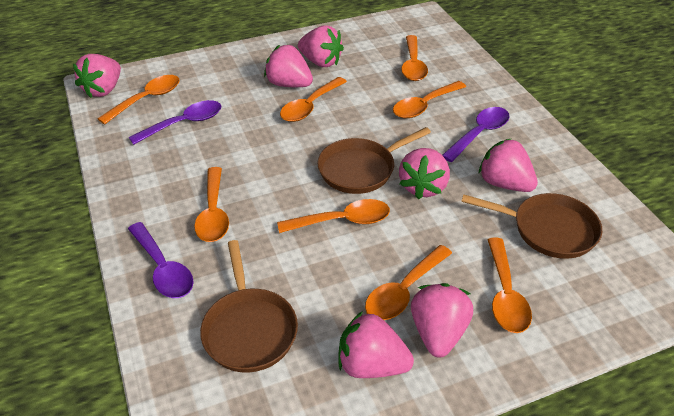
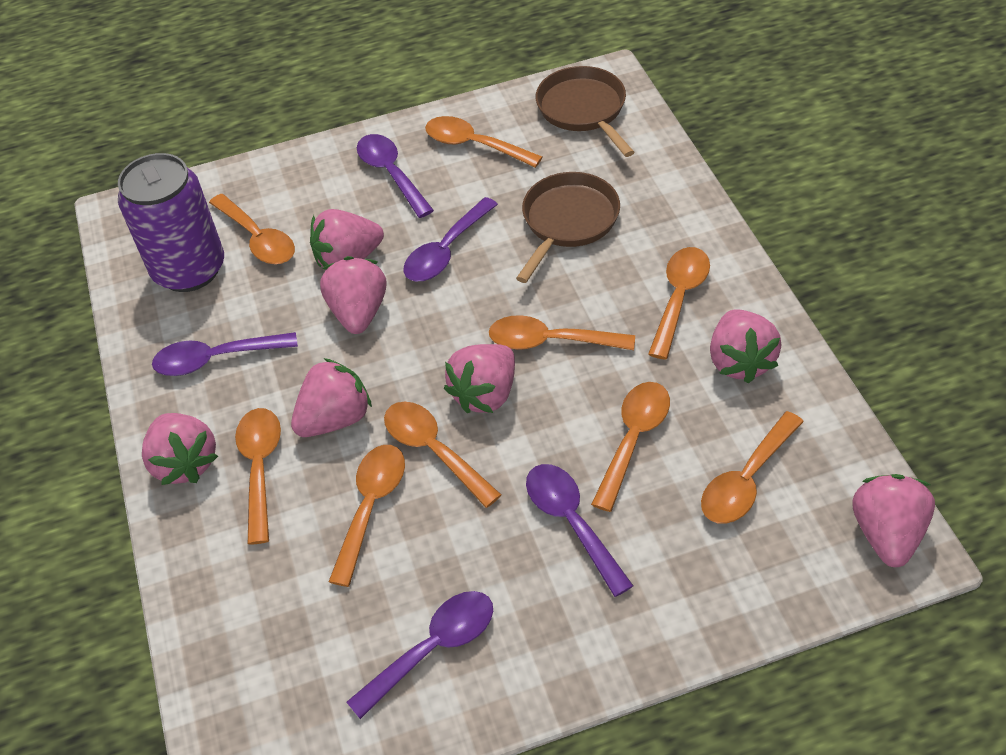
brown pan: 3 -> 2
orange spoon: 8 -> 9
purple can: 0 -> 1
purple spoon: 3 -> 5

